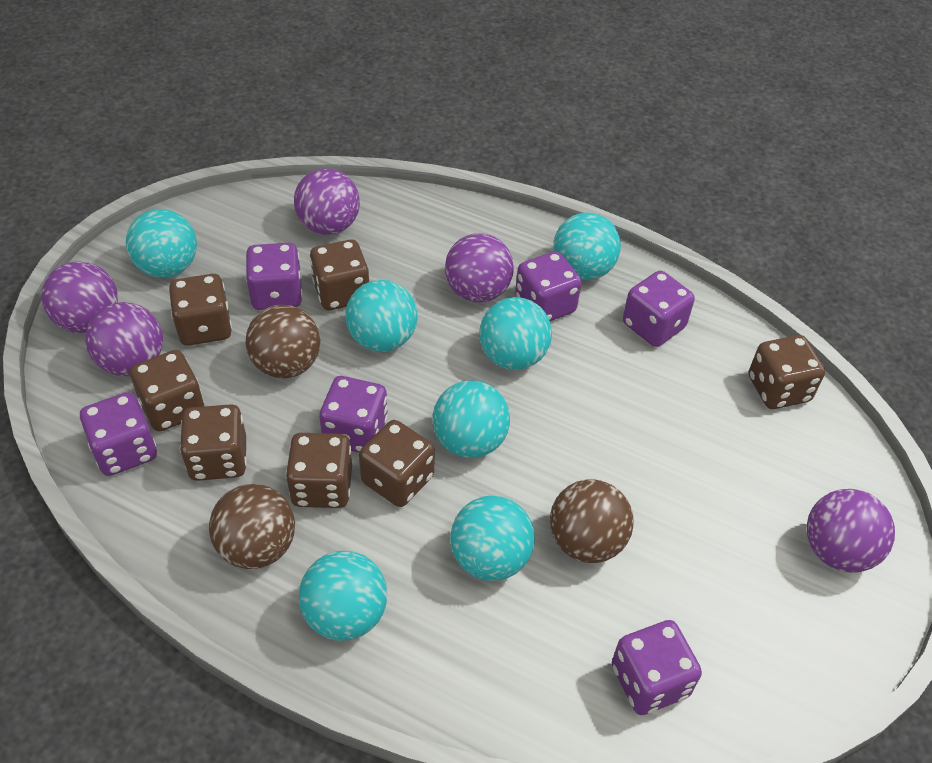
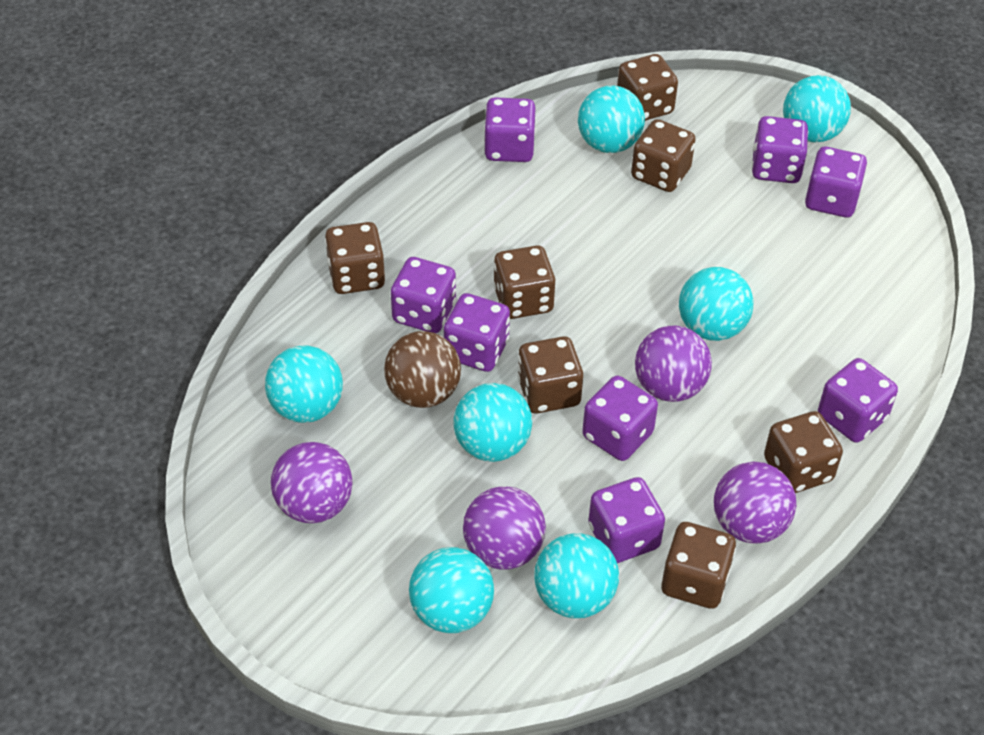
brown ball: 3 -> 1
purple ball: 5 -> 4
purple dice: 6 -> 8

